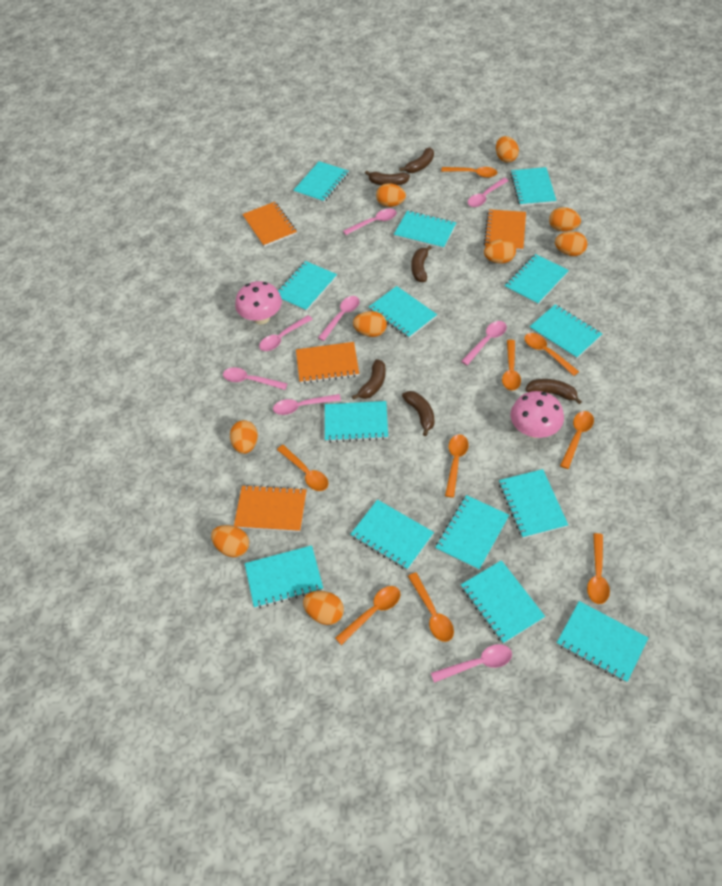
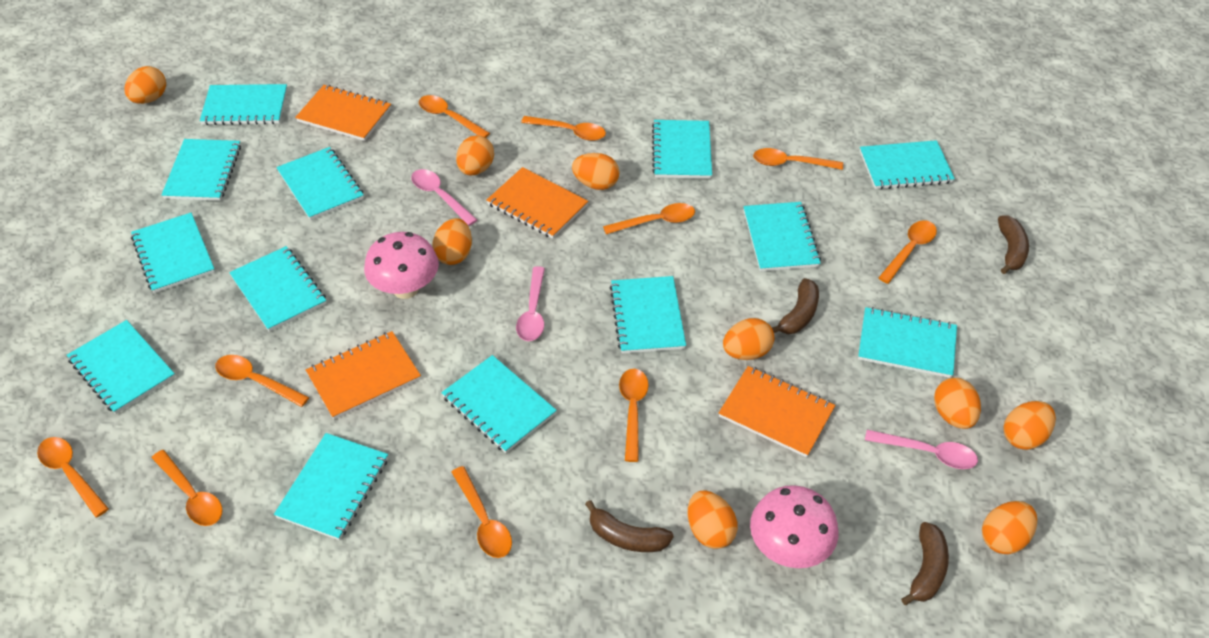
brown banana: 6 -> 4
orange spoon: 9 -> 10
pink spoon: 8 -> 3
turquoise notebook: 14 -> 13

